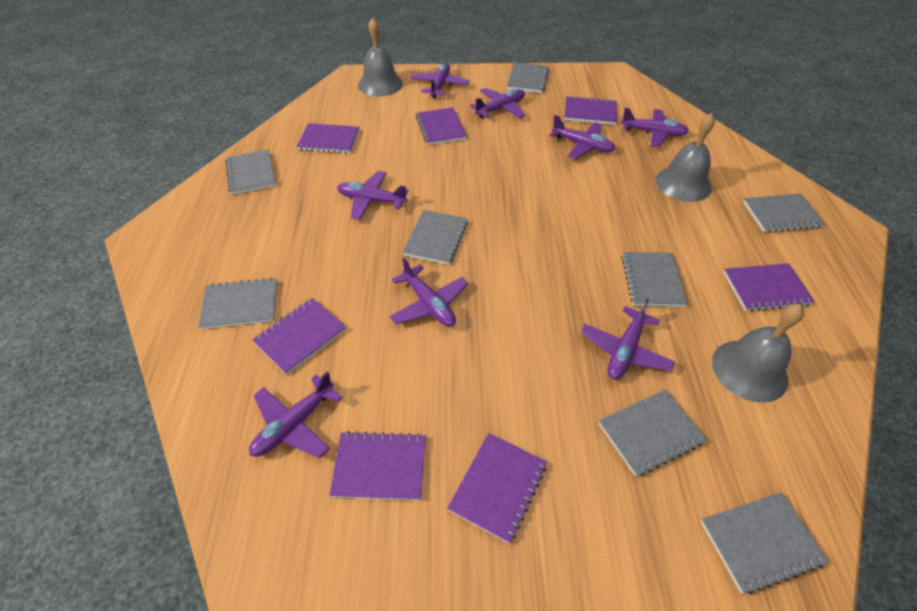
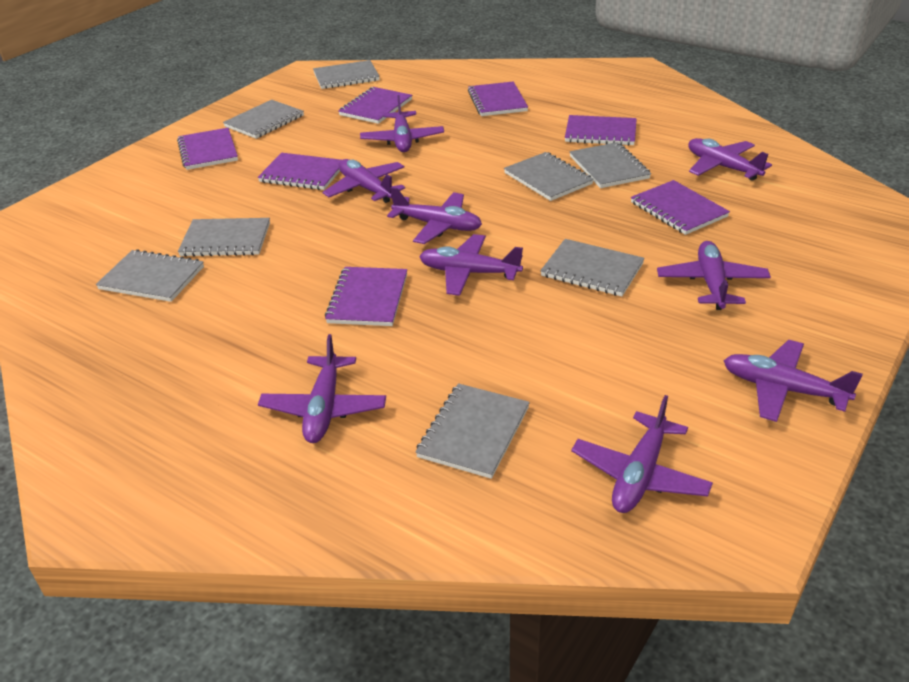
grey bell: 3 -> 0
purple plane: 8 -> 9

